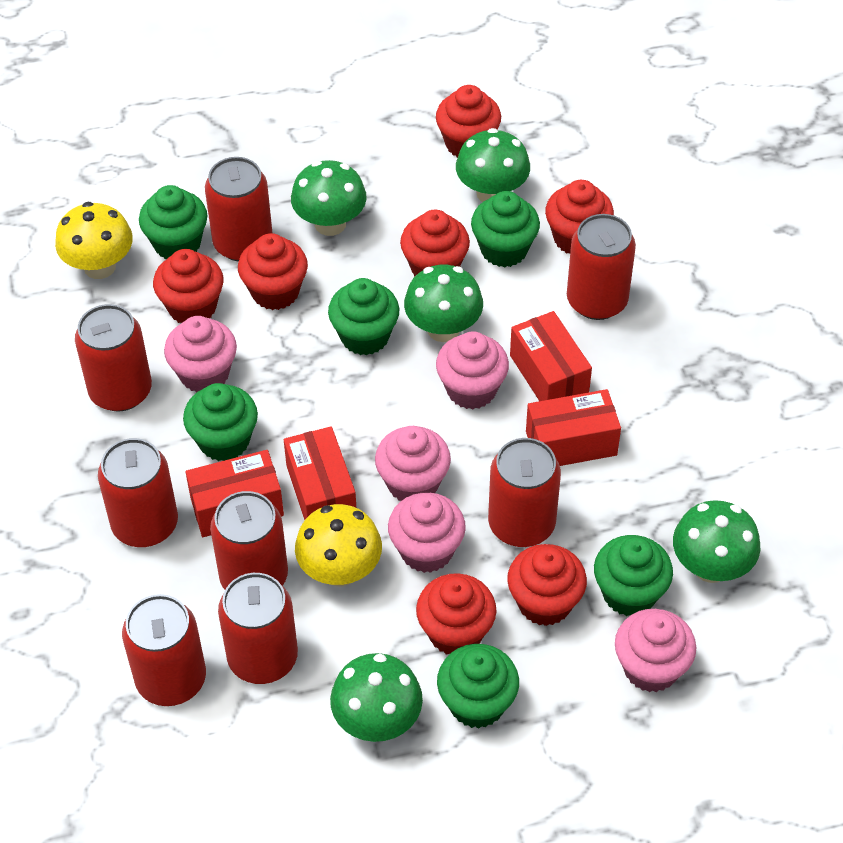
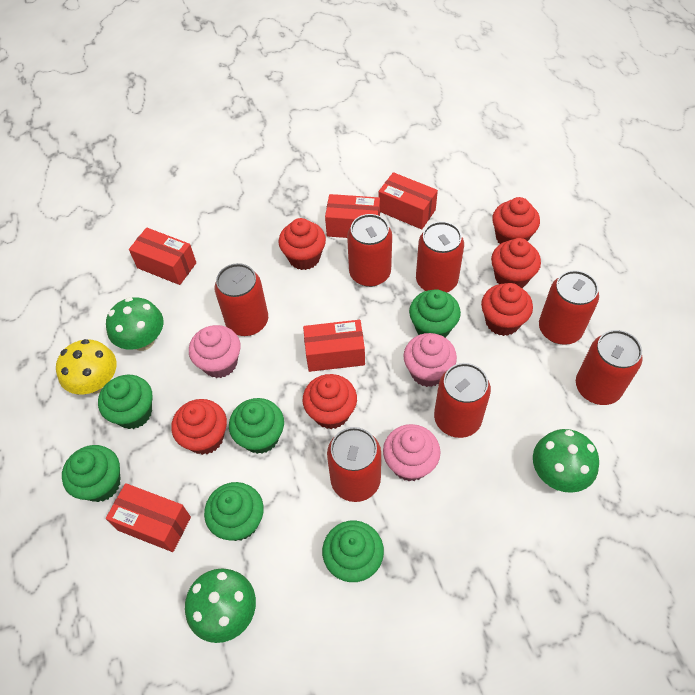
green mushroom: 5 -> 3
pink cupcake: 5 -> 3
red box: 4 -> 5
red can: 8 -> 7
red cupcake: 7 -> 6
yellow mushroom: 2 -> 1

